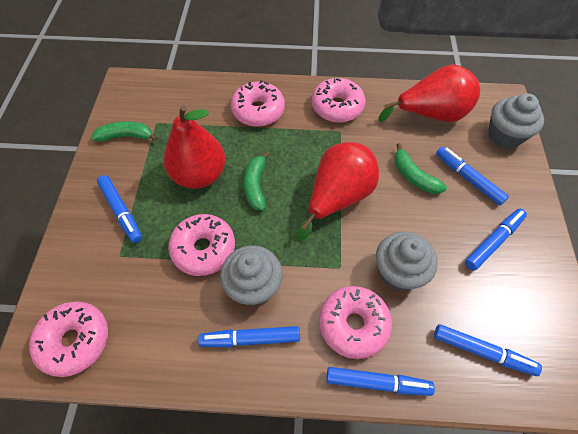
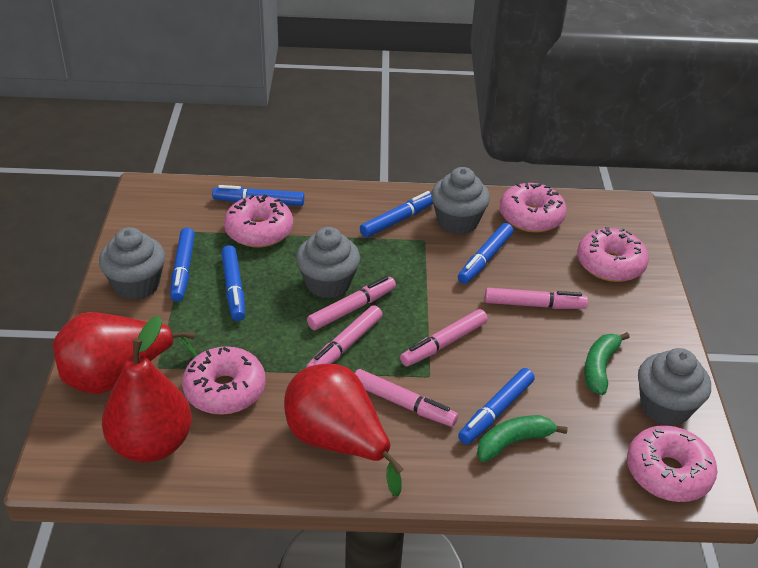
green banana: 3 -> 2
grey cupcake: 3 -> 4
pink marker: 0 -> 5

